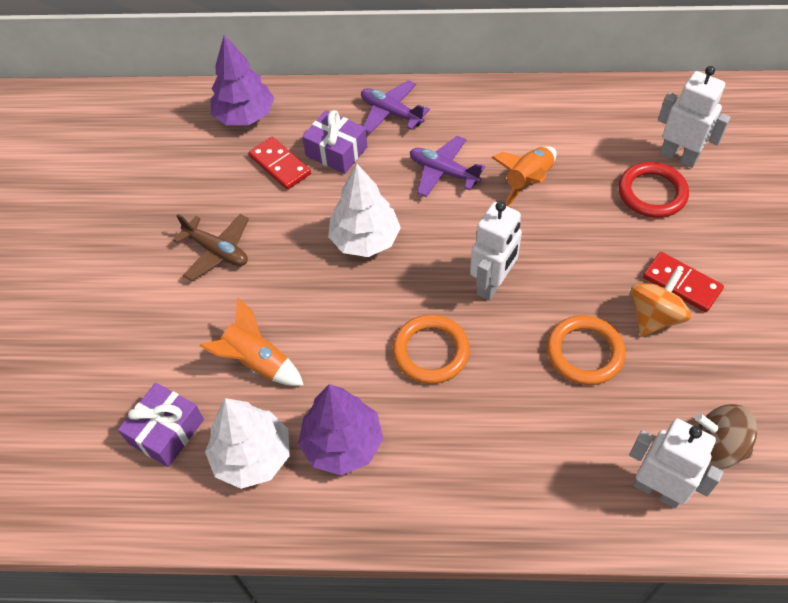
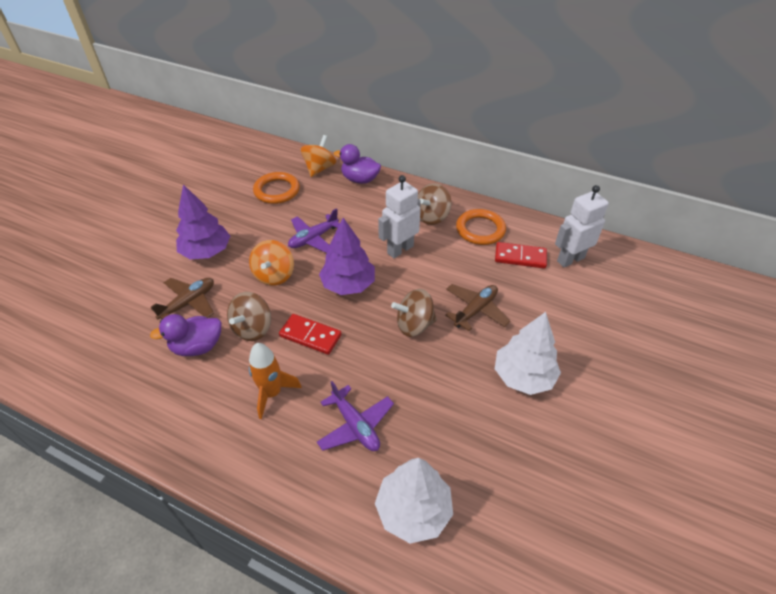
brown plane: 1 -> 2
brown spinning top: 1 -> 3
orange rocket: 2 -> 1
orange spinning top: 1 -> 2
purple duck: 0 -> 2
purple gift: 2 -> 0
red ring: 1 -> 0
white robot: 3 -> 2

